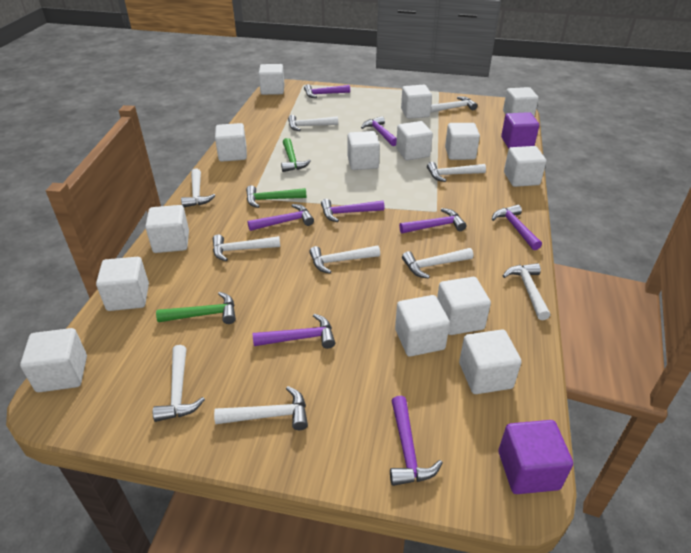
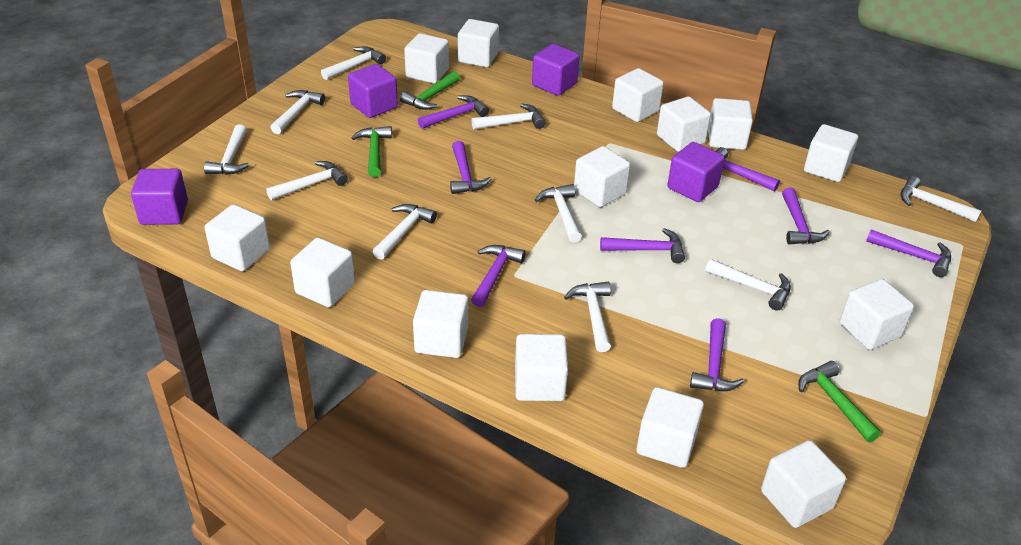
purple cube: 2 -> 4

